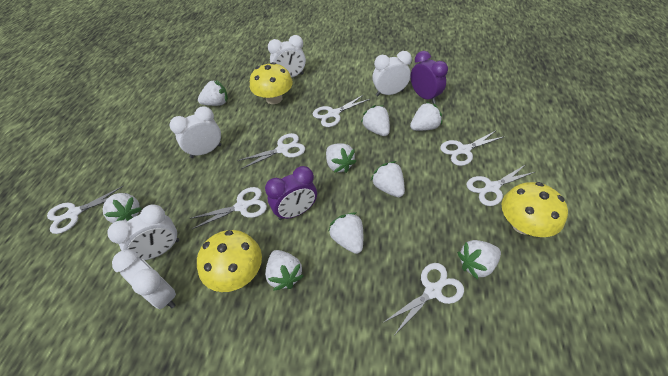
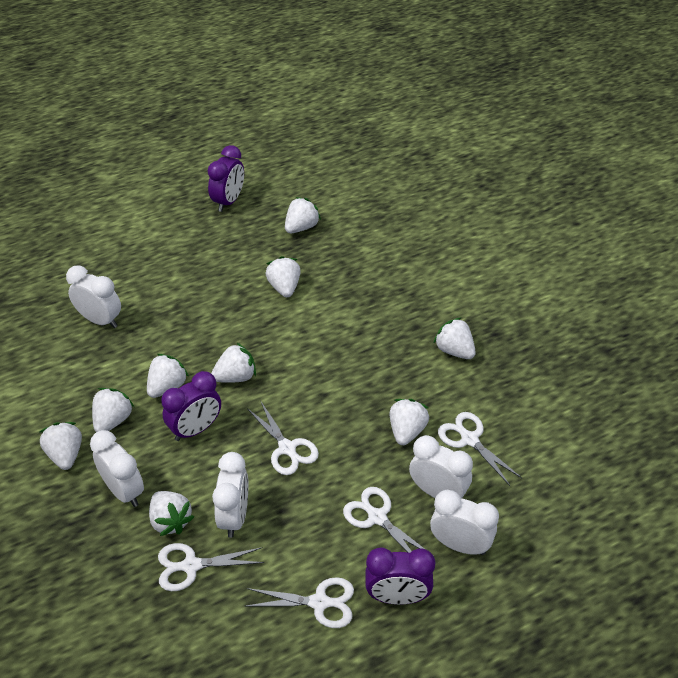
purple clock: 2 -> 3
white scissors: 7 -> 5
yellow mushroom: 3 -> 0

